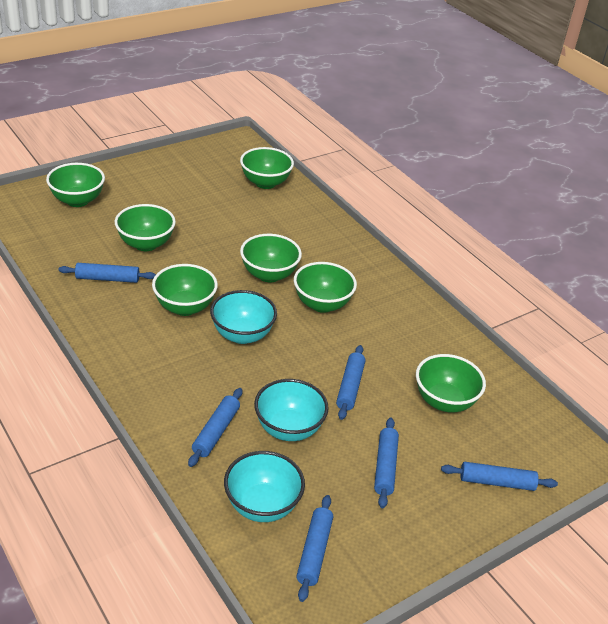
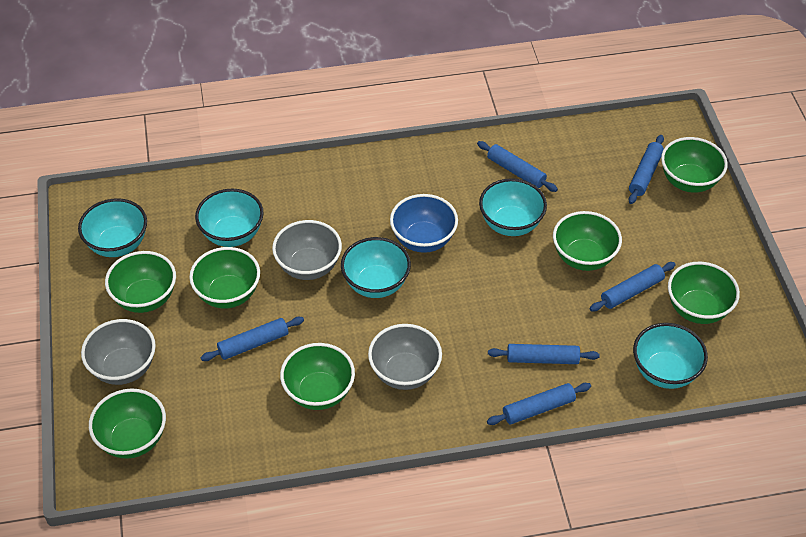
blue bowl: 0 -> 1
grey bowl: 0 -> 3
turquoise bowl: 3 -> 5

